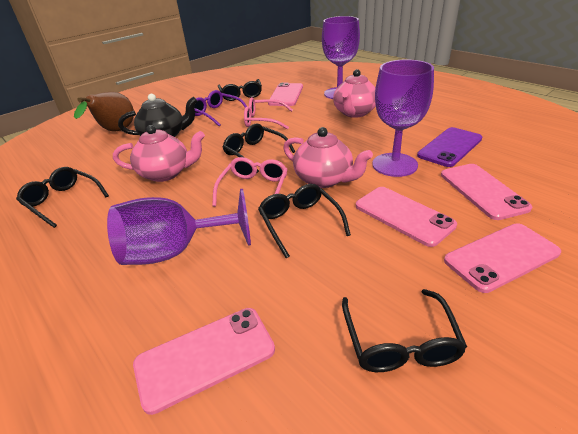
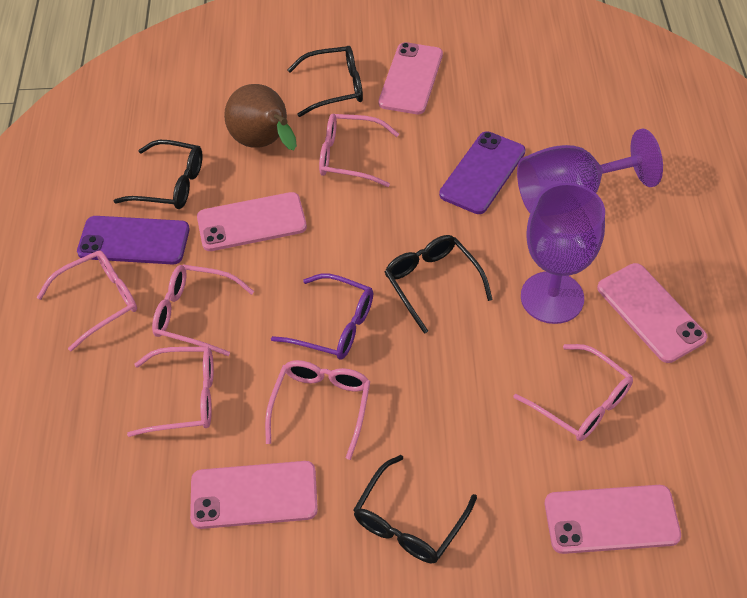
black glasses: 5 -> 4
black teapot: 1 -> 0
pink glasses: 2 -> 6
pink teapot: 3 -> 0
purple goblet: 3 -> 2
purple phone: 1 -> 2

